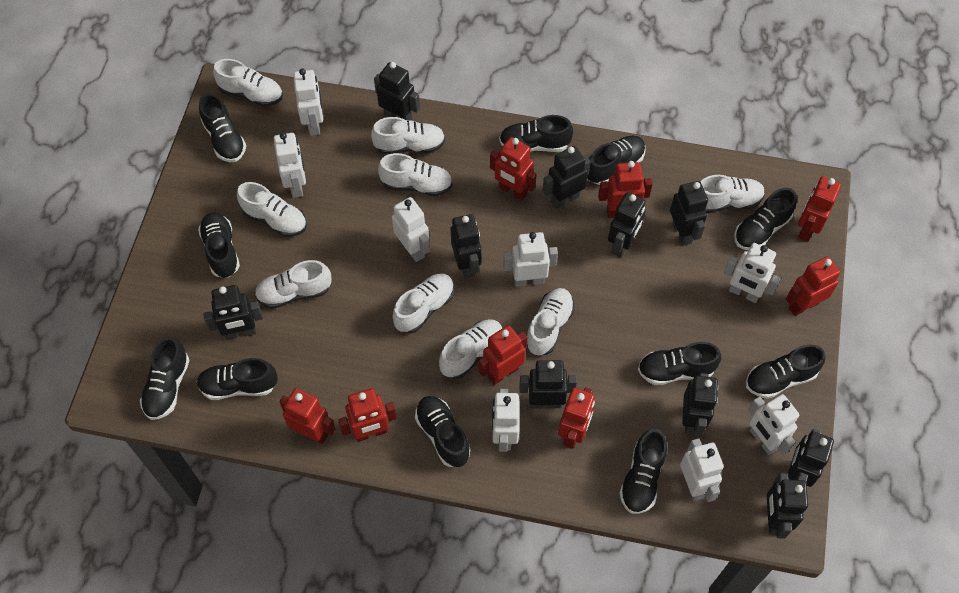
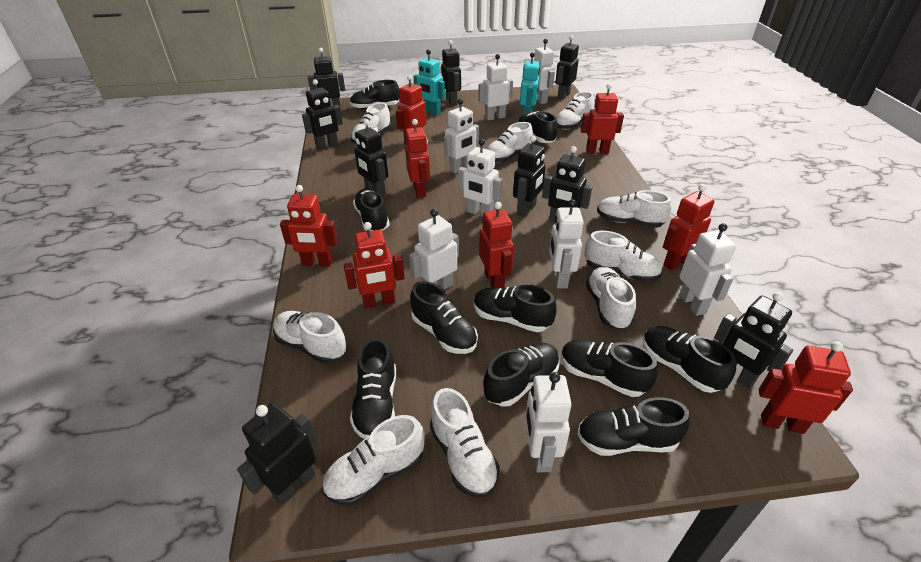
black robot: 10 -> 9
black shoe: 11 -> 10
turquoise robot: 0 -> 2

